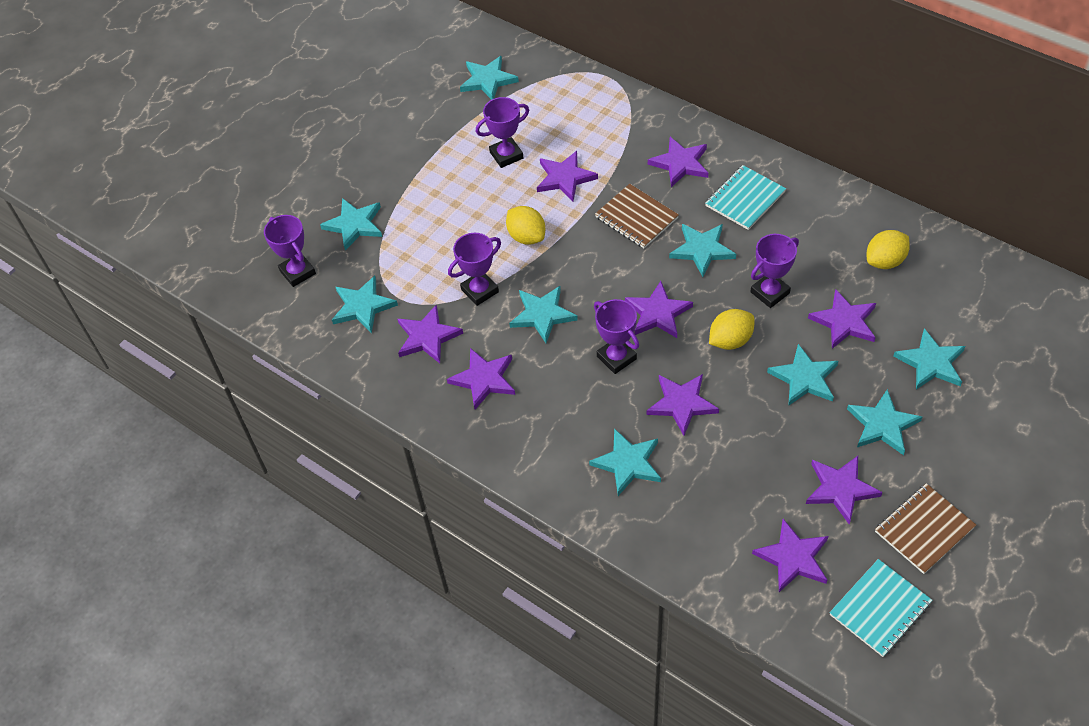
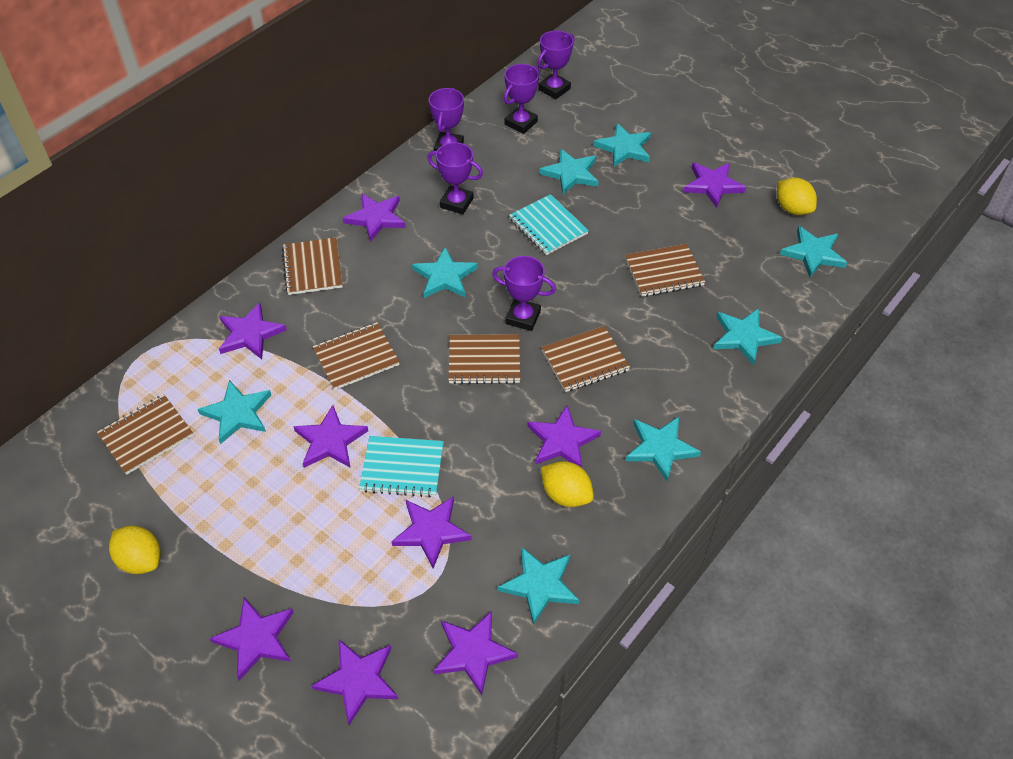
brown notebook: 2 -> 6
turquoise star: 9 -> 8

